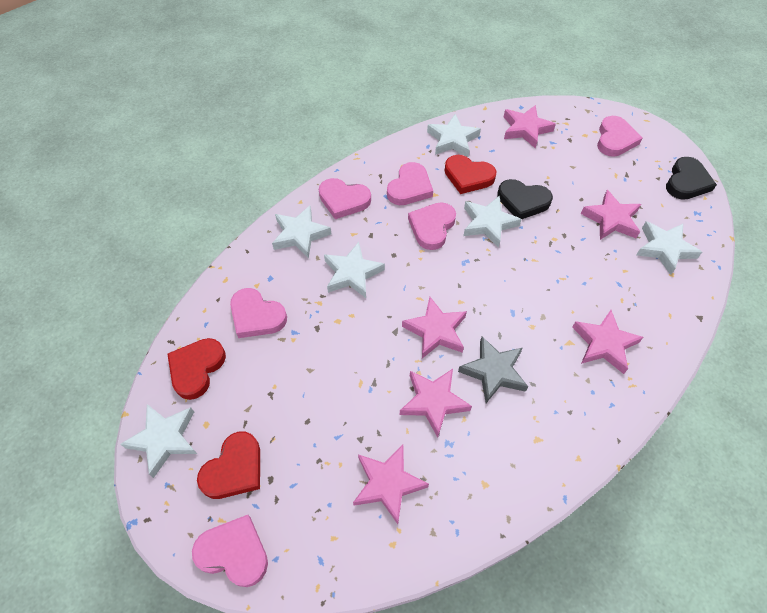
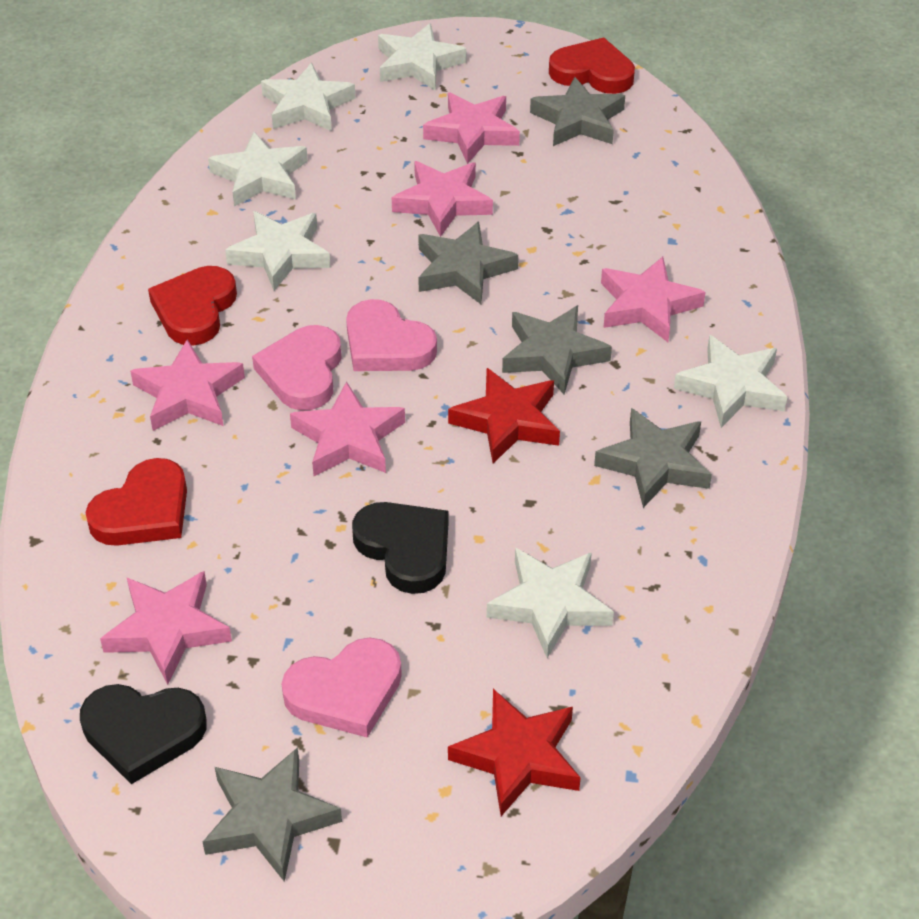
grey star: 1 -> 5
pink heart: 6 -> 3
red star: 0 -> 2

